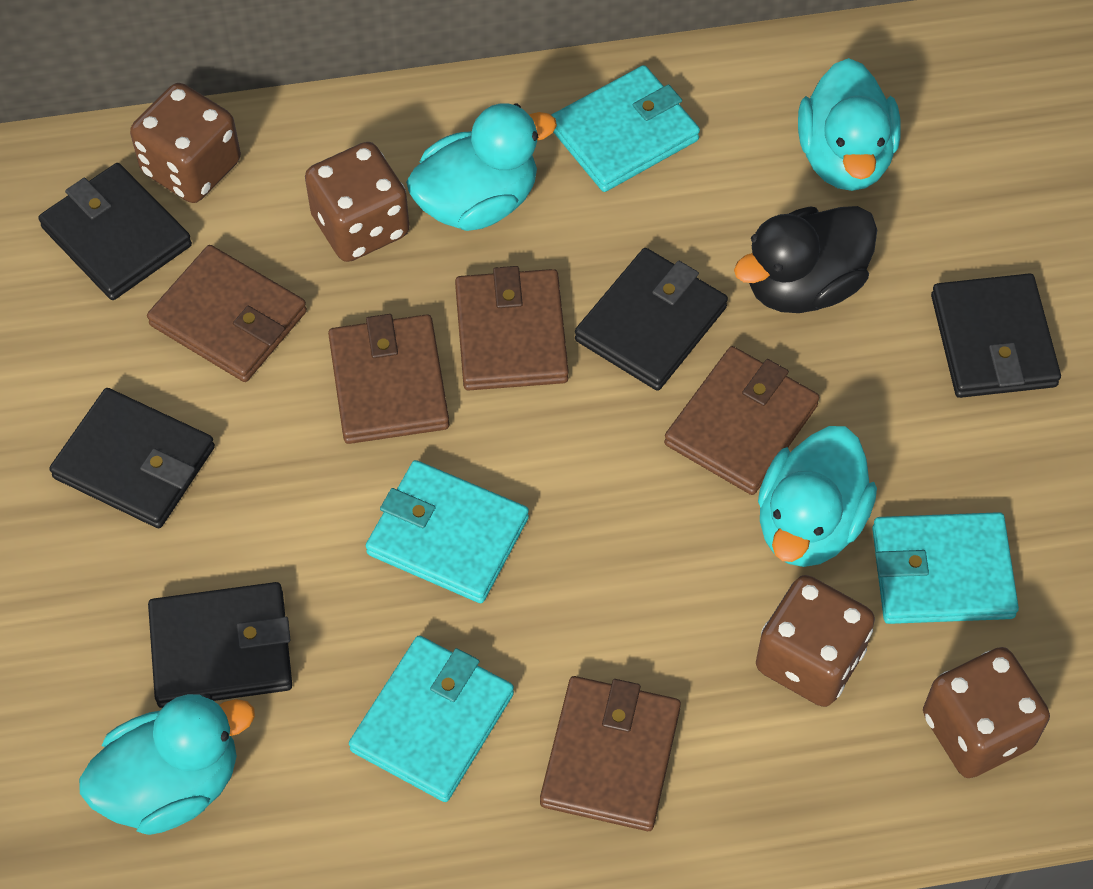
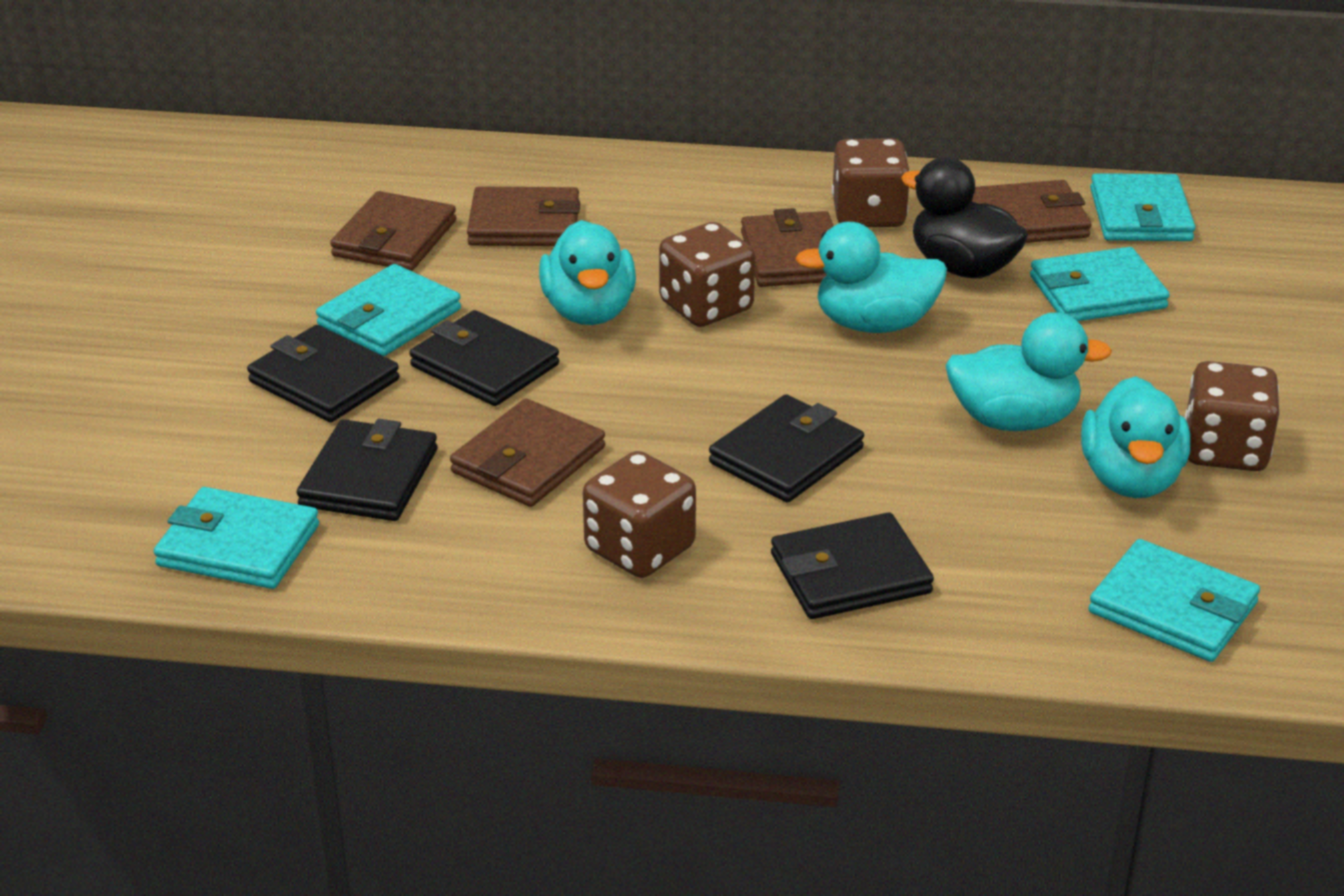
turquoise wallet: 4 -> 5

